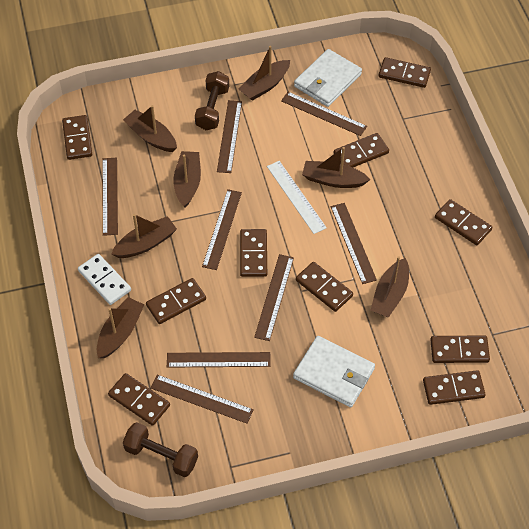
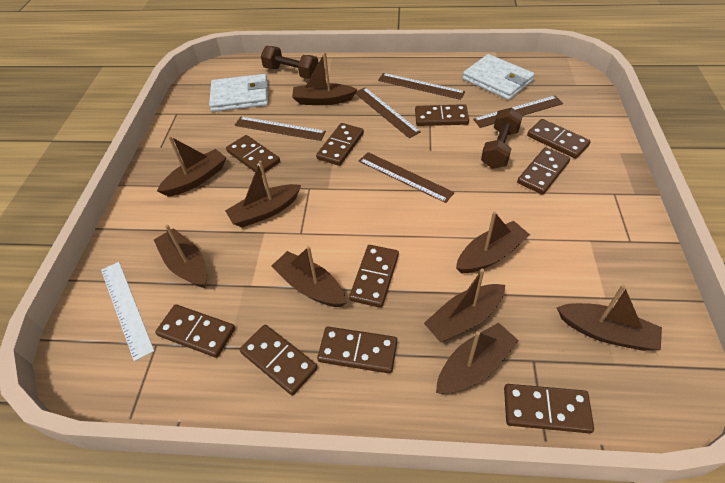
brown boat: 7 -> 9
brown ruler: 8 -> 5
white domino: 1 -> 0

